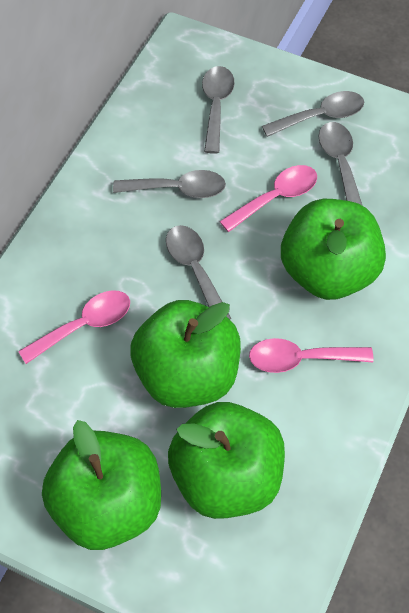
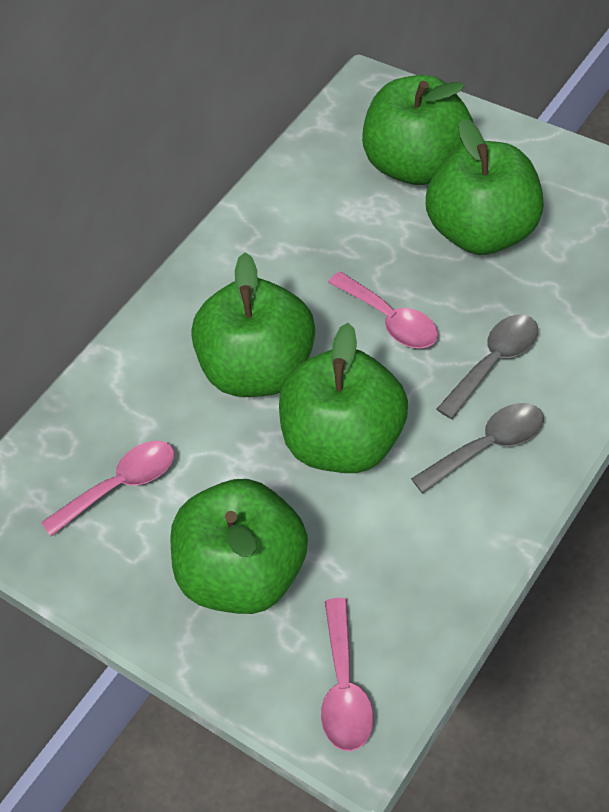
green apple: 4 -> 5
grey spoon: 5 -> 2

